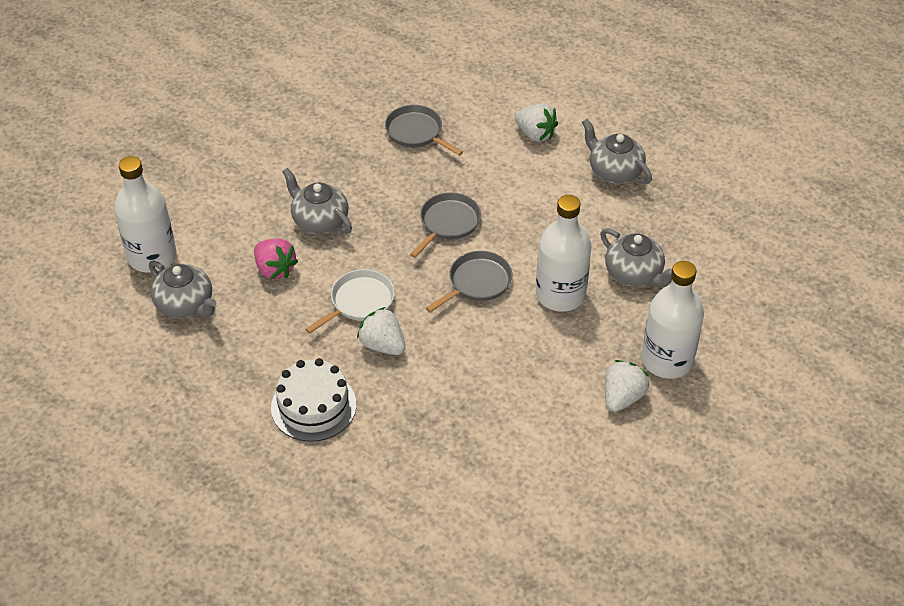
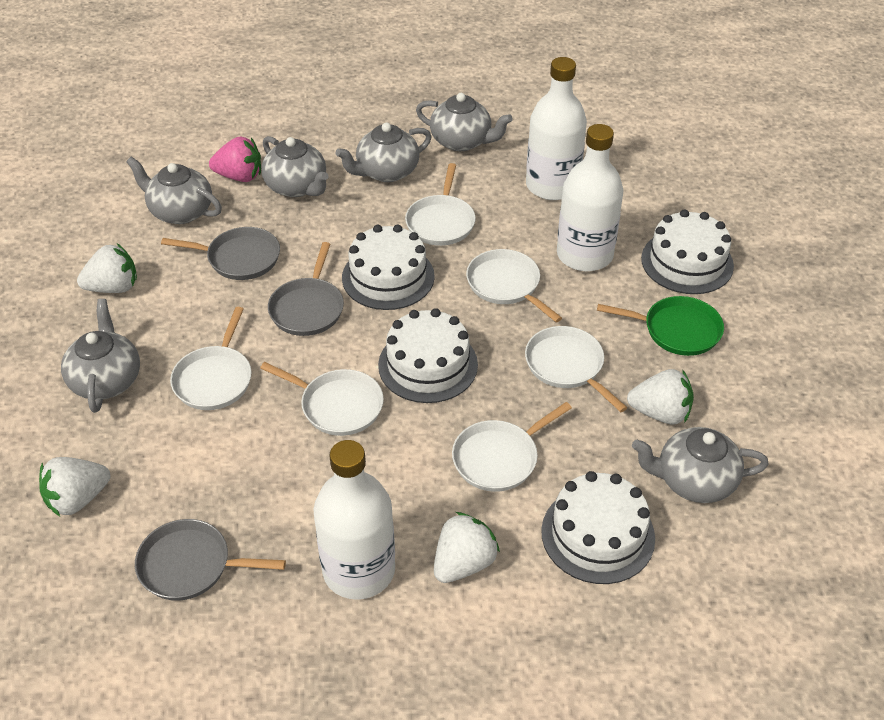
green pan: 0 -> 1
grey teapot: 4 -> 6
white cake: 1 -> 4
white pan: 1 -> 6
white strawberry: 3 -> 4

